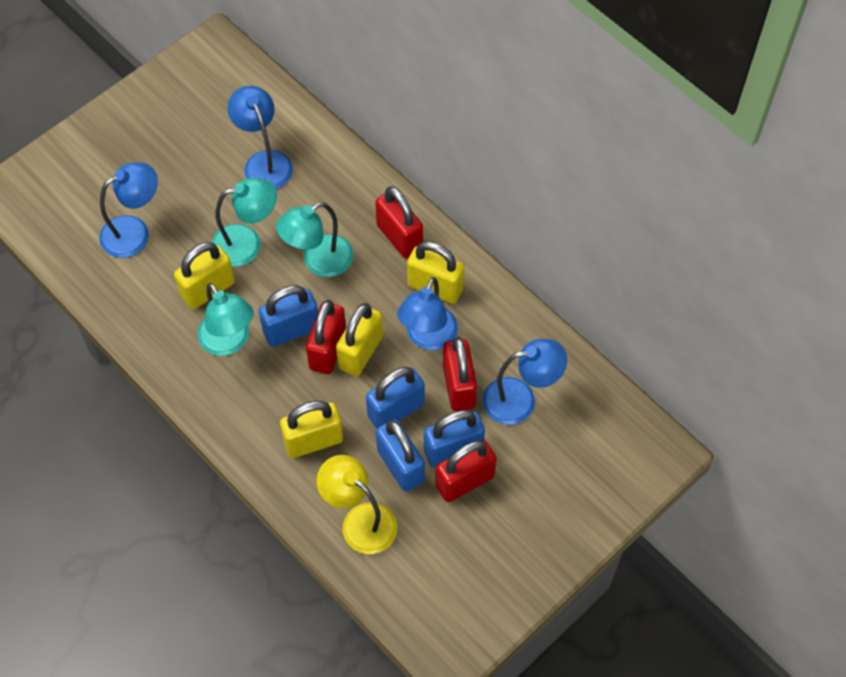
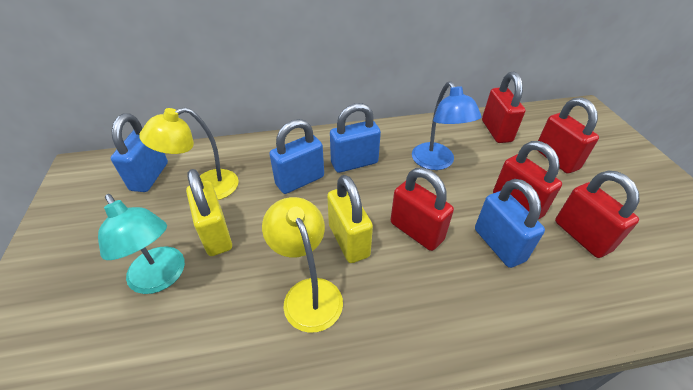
blue lamp: 4 -> 1
red padlock: 4 -> 5
turquoise lamp: 3 -> 1
yellow lamp: 1 -> 2
yellow padlock: 4 -> 2

